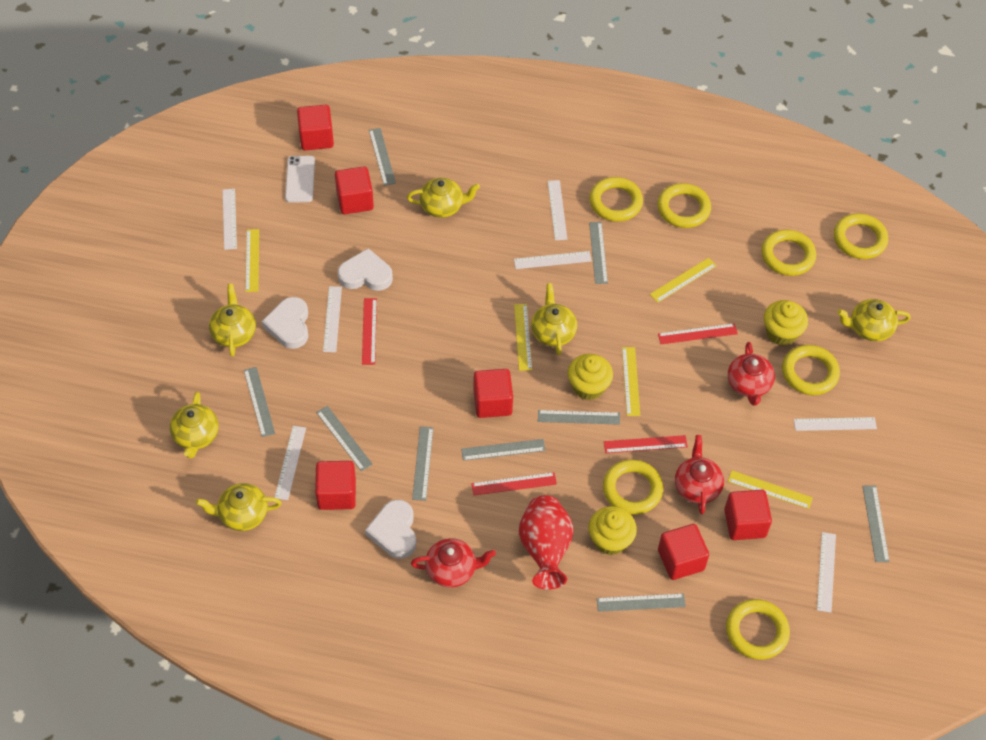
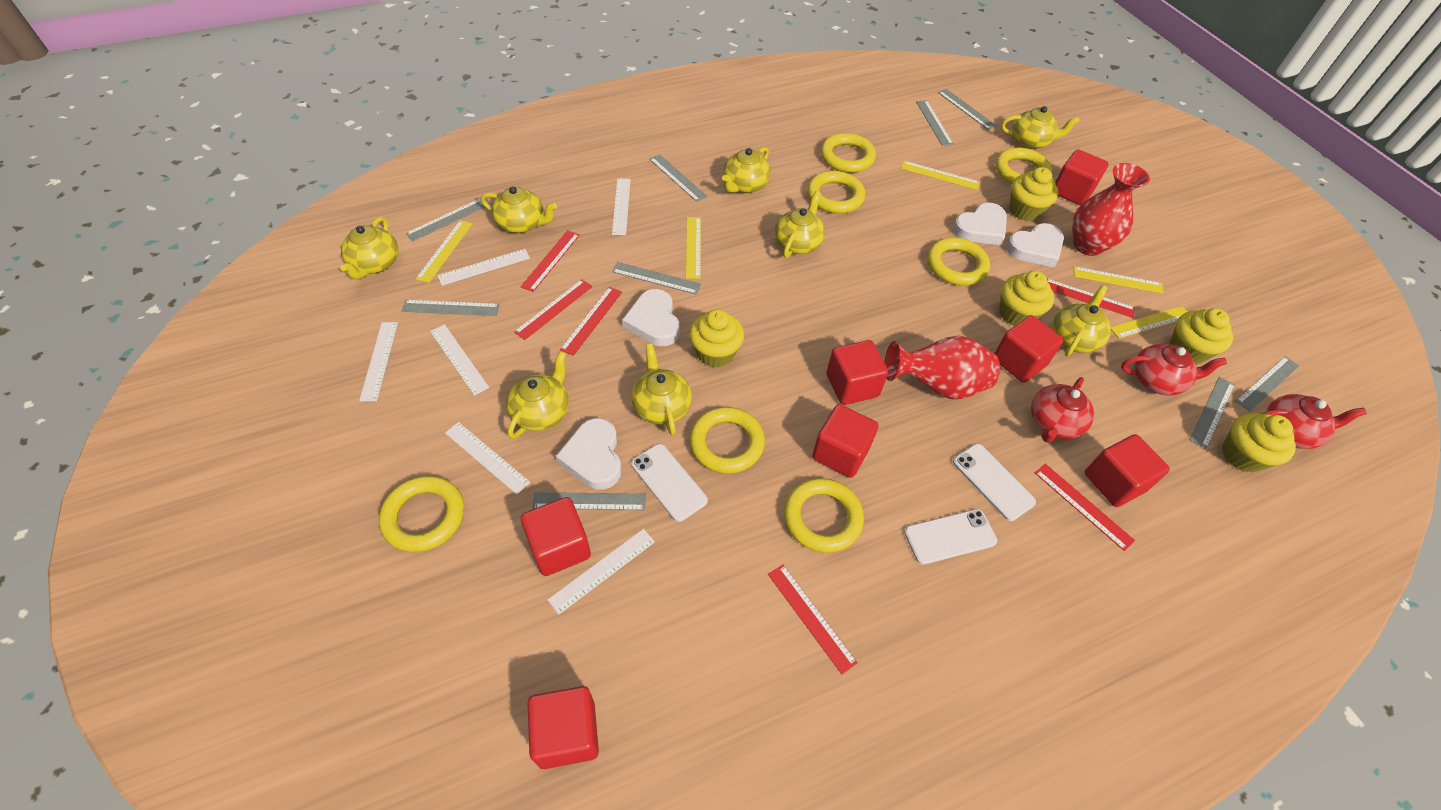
red cube: 6 -> 7
red ruler: 4 -> 6
red vase: 1 -> 2
white heart: 3 -> 4
white phone: 1 -> 3
white ruler: 7 -> 6
yellow cupcake: 3 -> 5
yellow teapot: 6 -> 8

